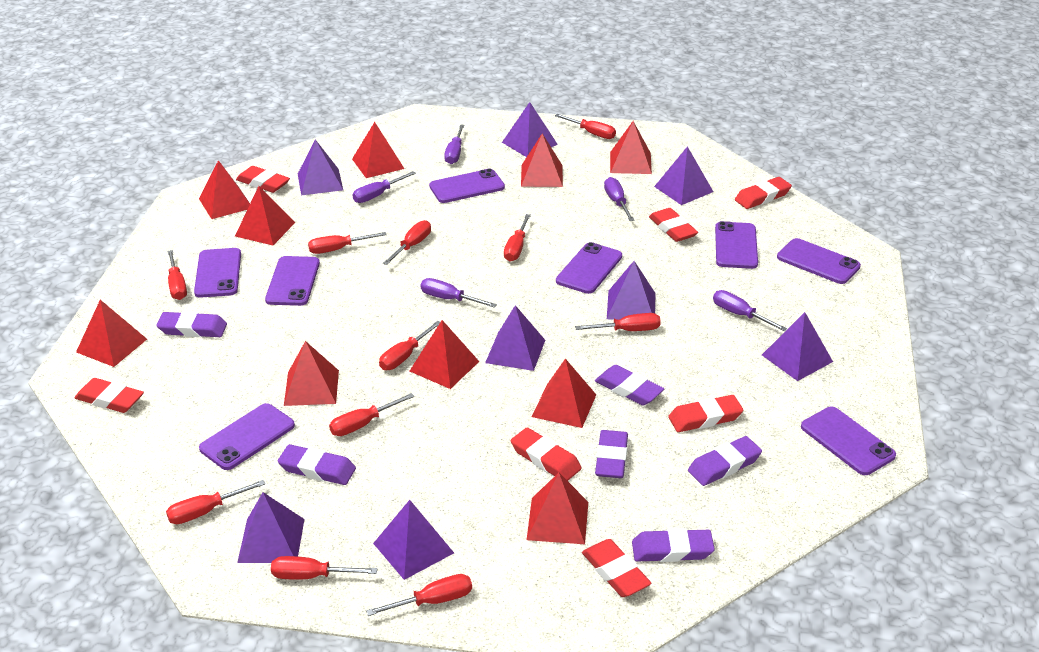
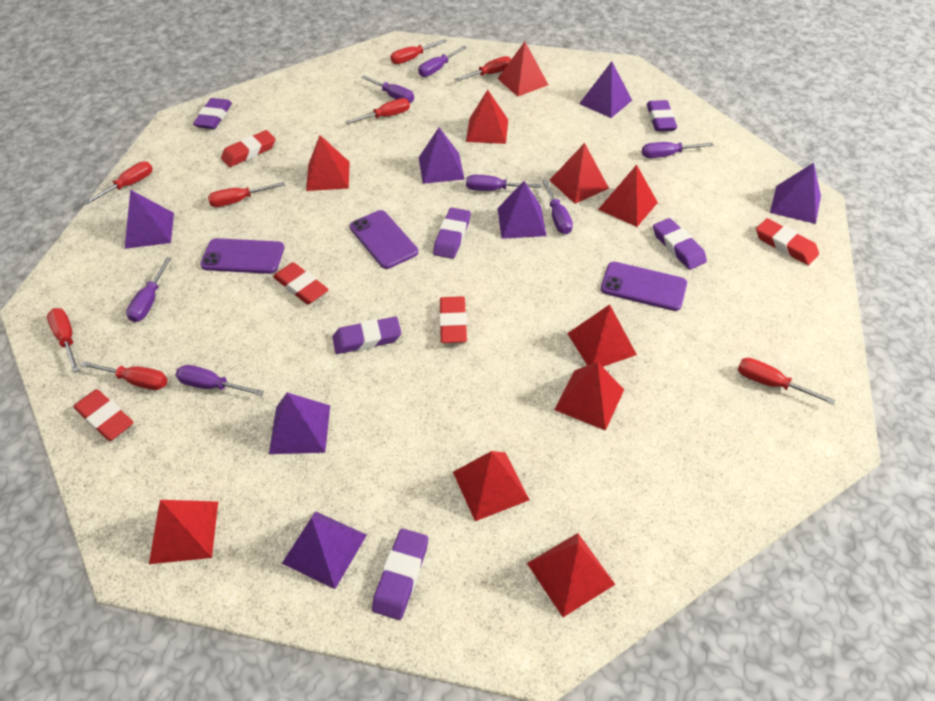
purple phone: 8 -> 3
purple pyramid: 8 -> 7
purple screwdriver: 5 -> 7
red eraser: 7 -> 5
red screwdriver: 11 -> 8

